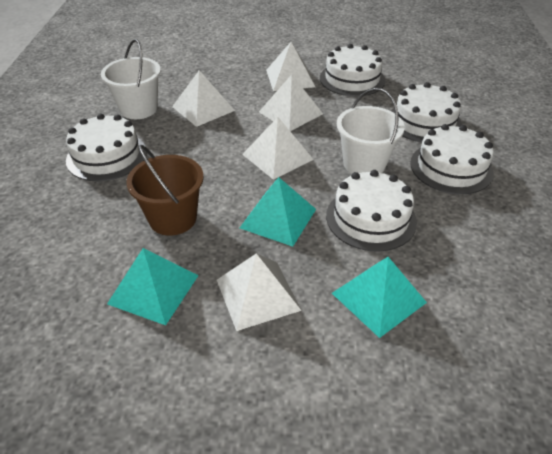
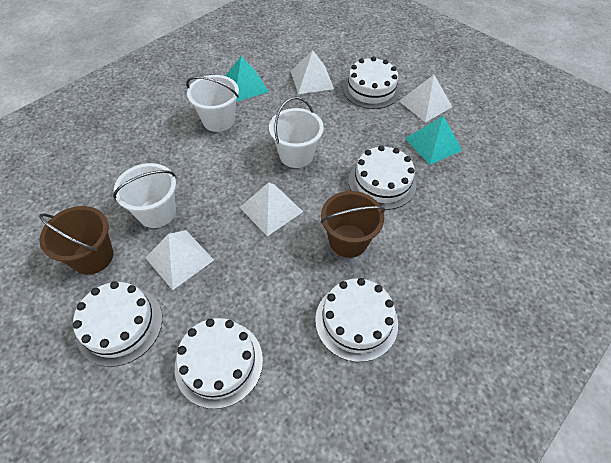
brown bucket: 1 -> 2
turquoise pyramid: 3 -> 2
white bucket: 2 -> 3
white pyramid: 5 -> 4

